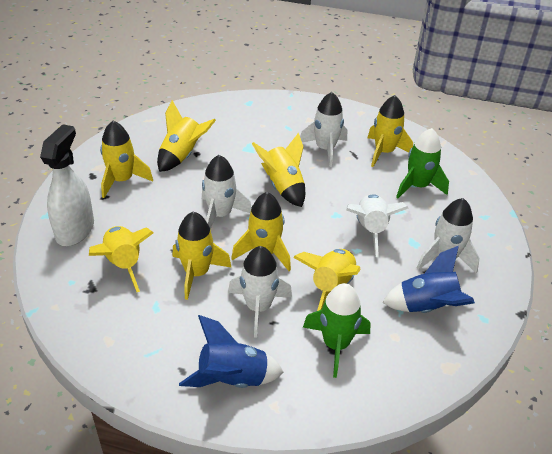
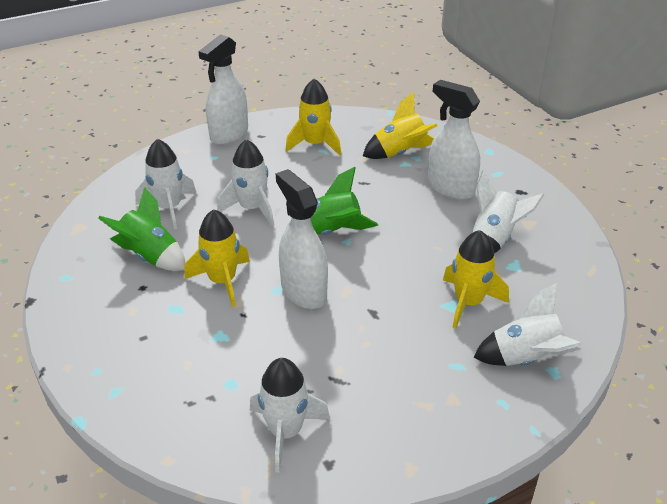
blue rocket: 2 -> 0
white spray bottle: 1 -> 3
yellow rocket: 8 -> 4

